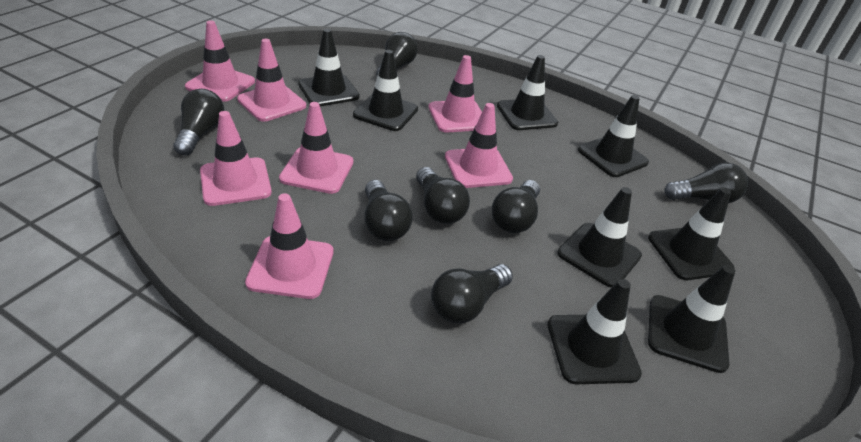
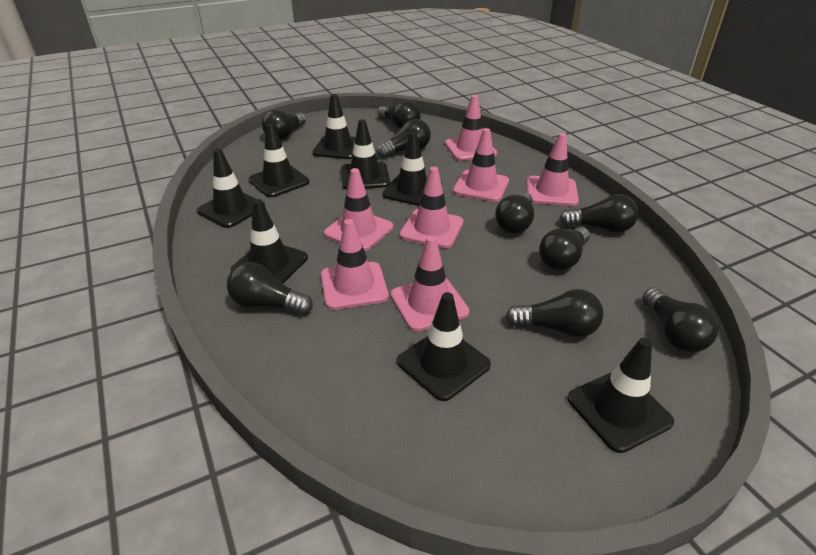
black light bulb: 7 -> 9

